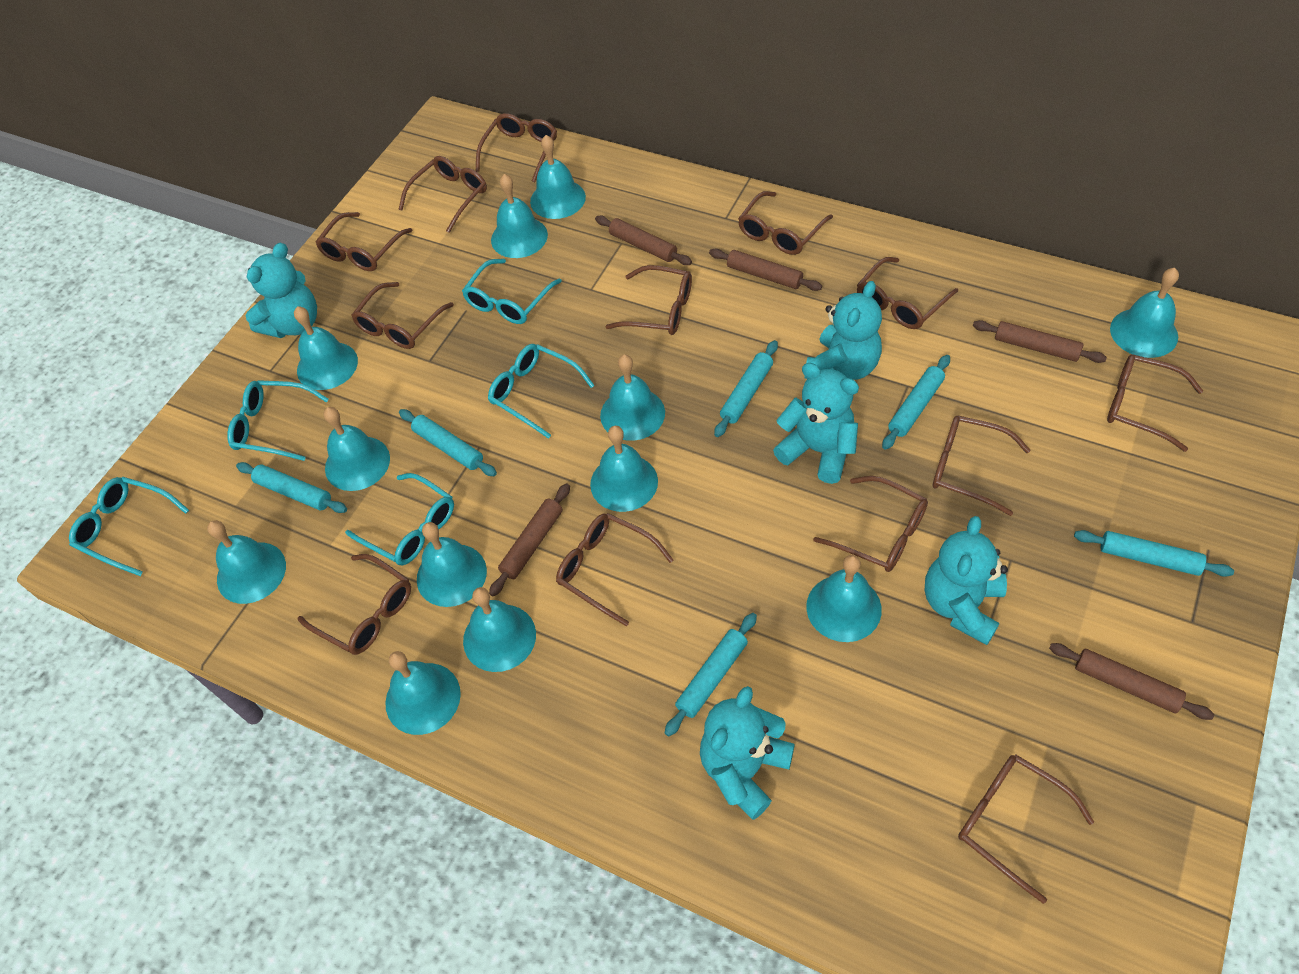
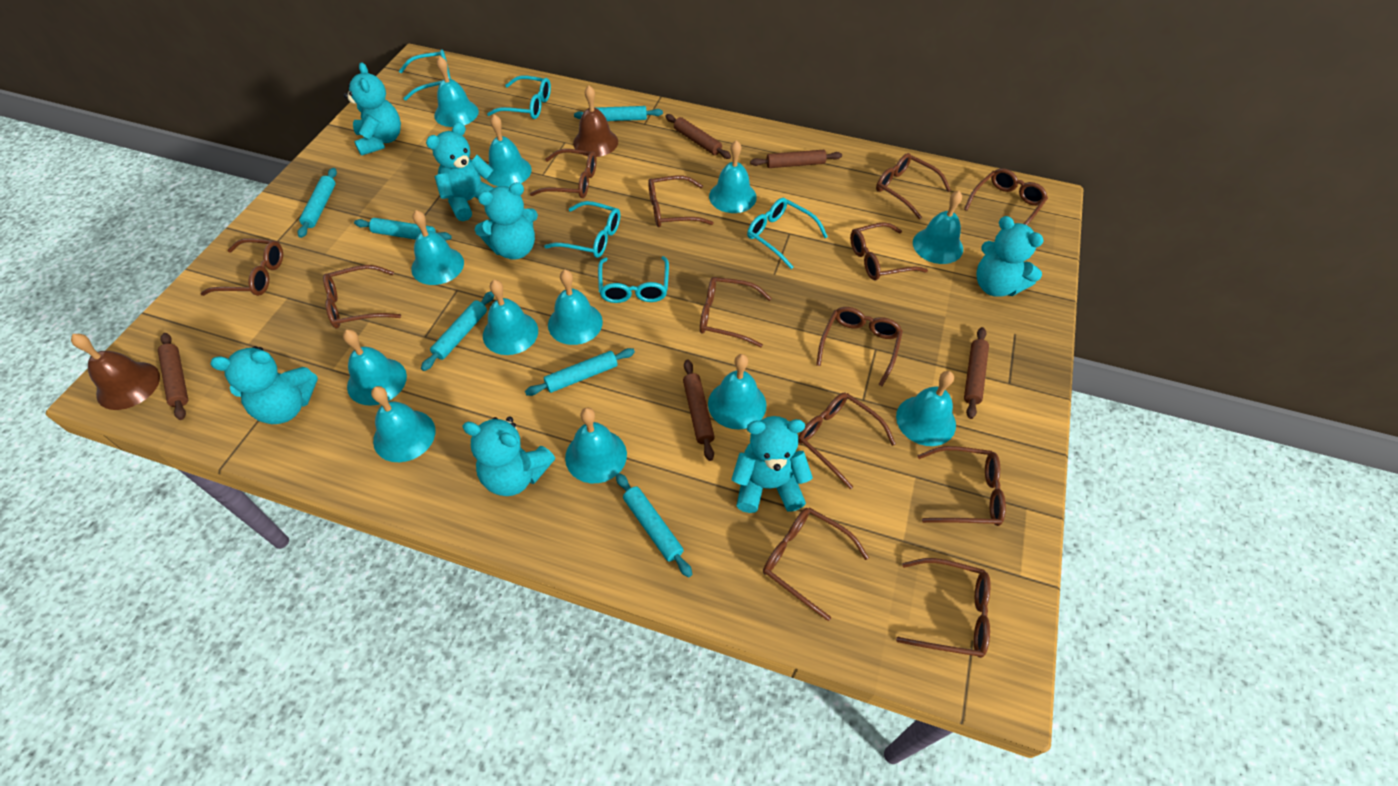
brown bell: 0 -> 2
turquoise teddy bear: 5 -> 7

